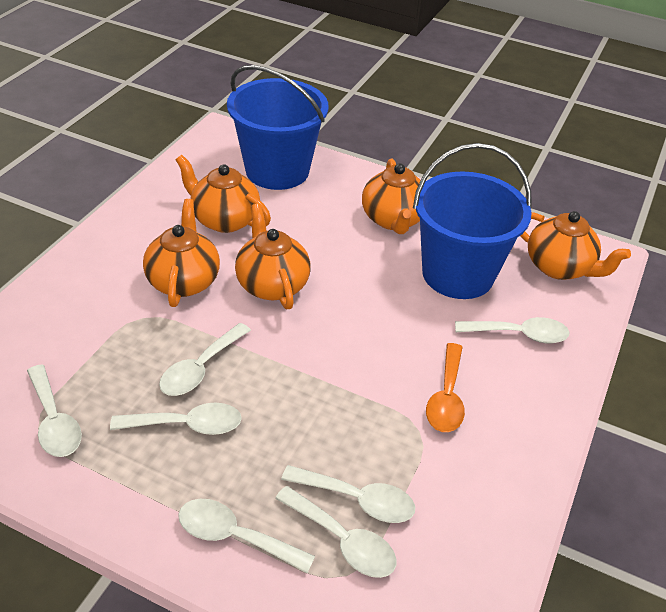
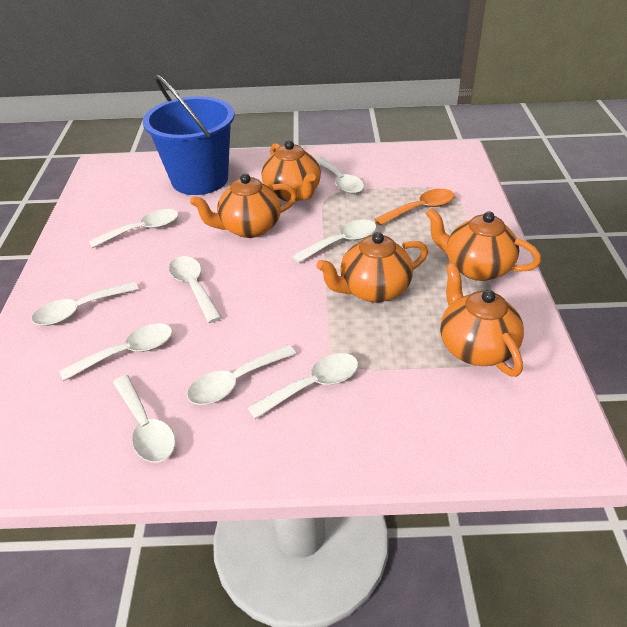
blue bucket: 2 -> 1
white spoon: 7 -> 9

